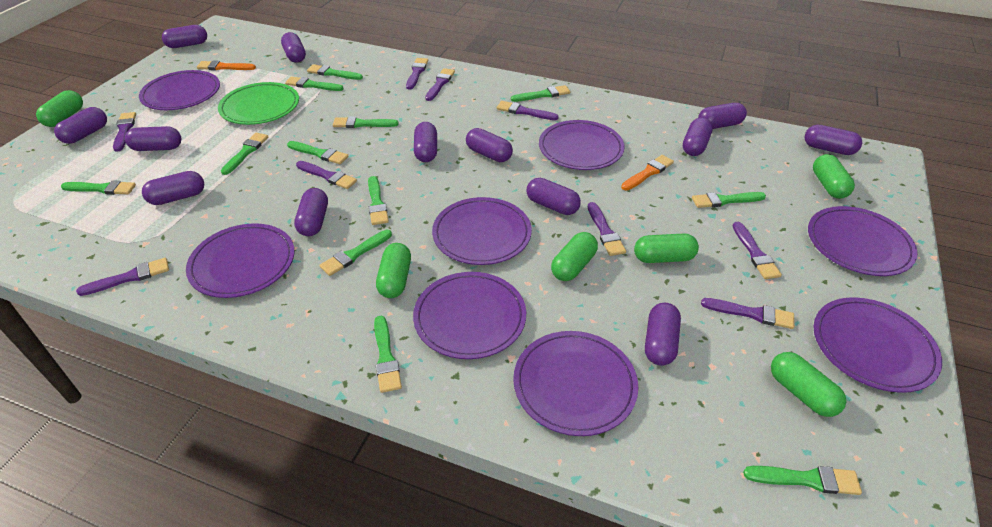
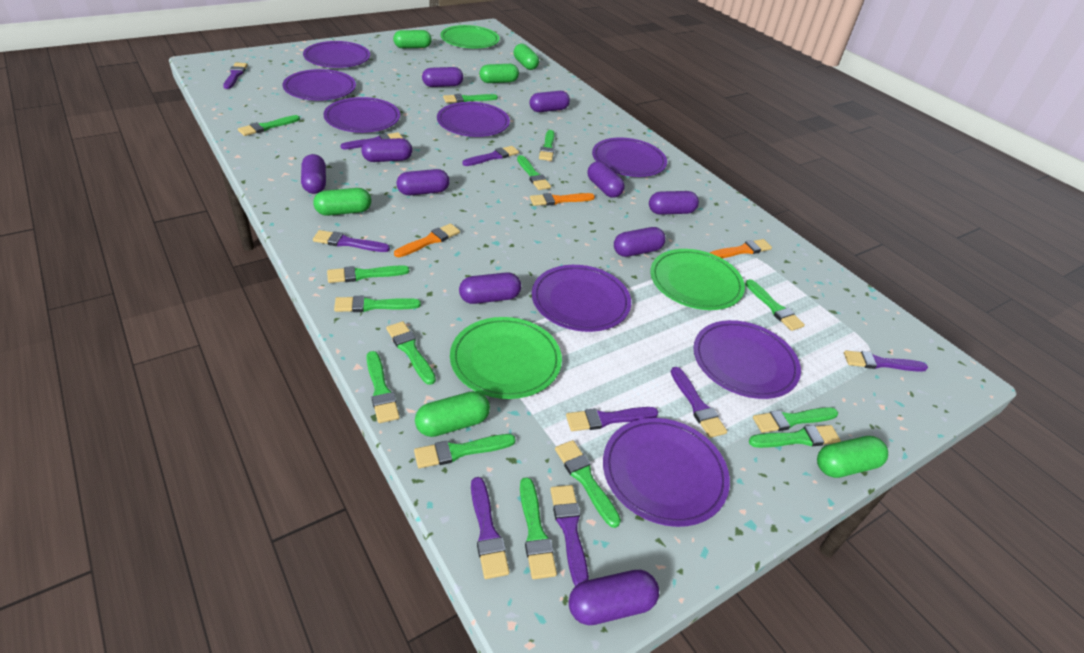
green brush: 12 -> 14
green plate: 1 -> 3
orange brush: 2 -> 3
purple capsule: 13 -> 10

